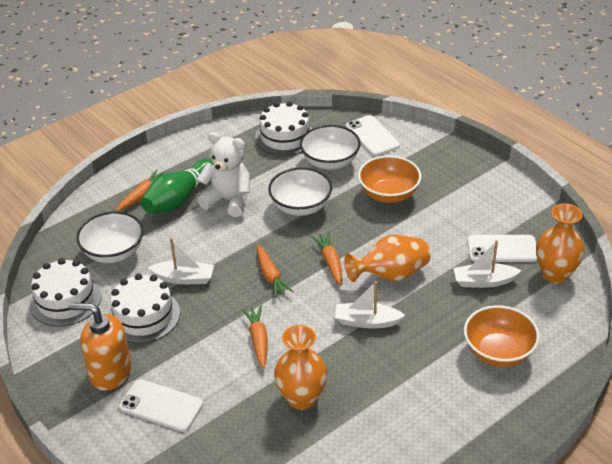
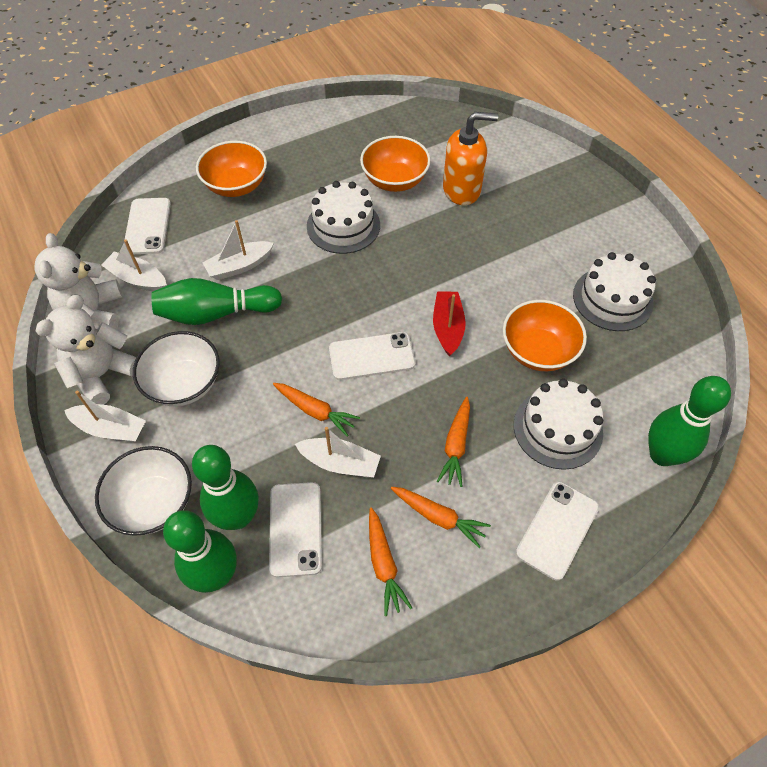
green bowling pin: 1 -> 4
orange bowl: 2 -> 3
orange vase: 3 -> 0
red boat: 0 -> 1
white boat: 3 -> 4
white bowl: 3 -> 2
white phone: 3 -> 4
white teddy bear: 1 -> 2

